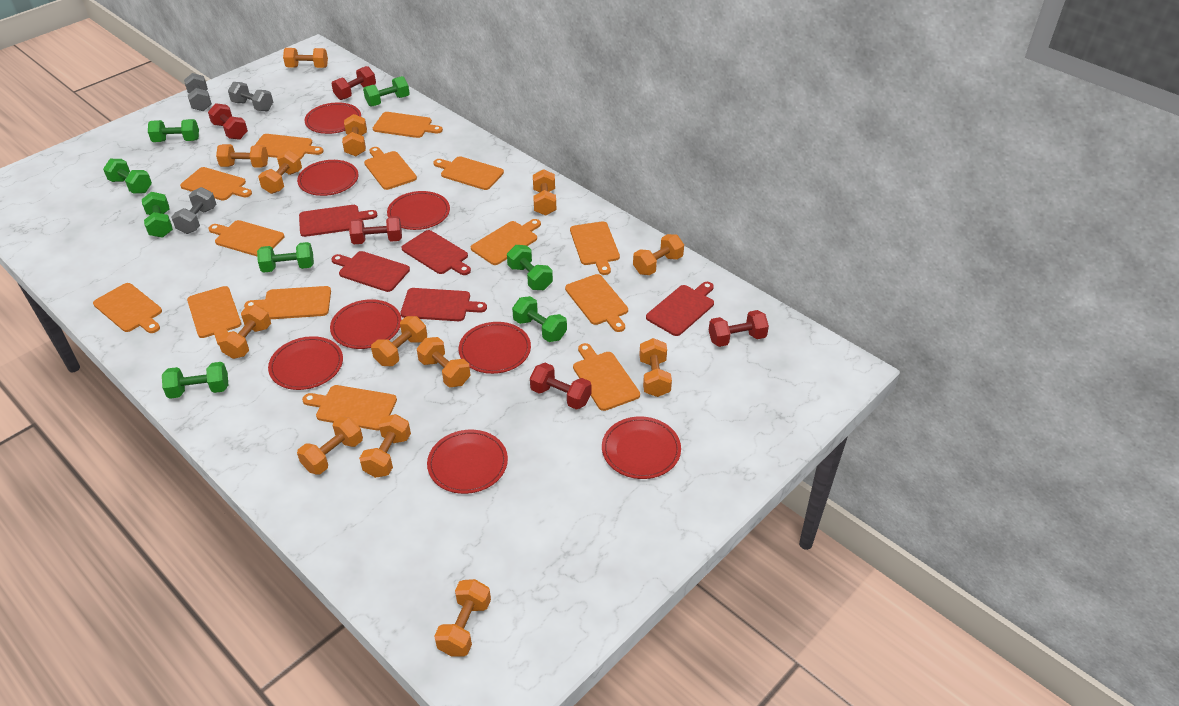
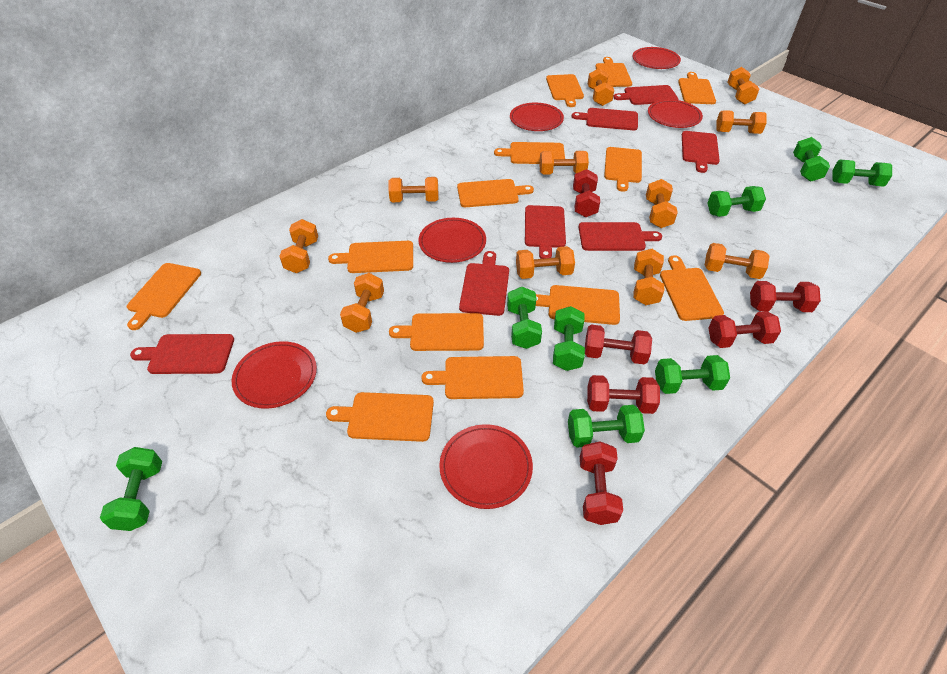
grey dumbbell: 3 -> 0
orange cutting board: 14 -> 13
orange dumbbell: 13 -> 11
red cutting board: 5 -> 7
red dumbbell: 5 -> 6
red plate: 8 -> 6

